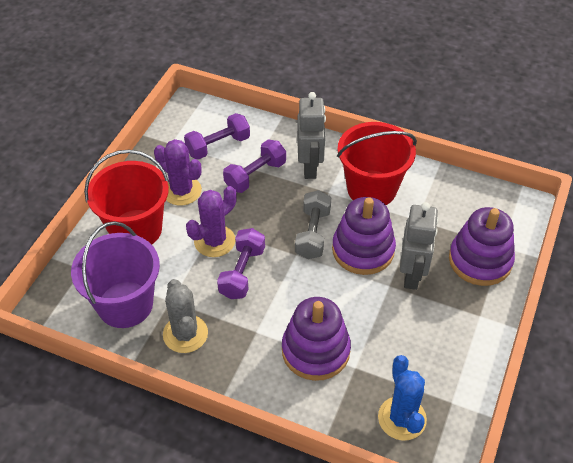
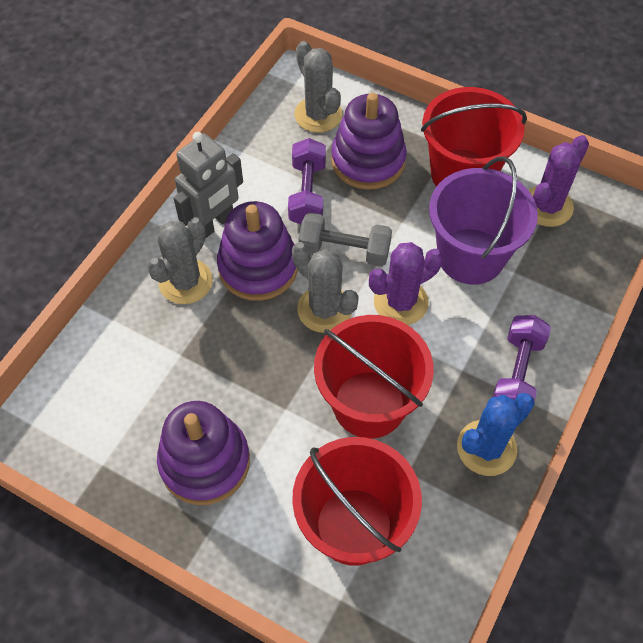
grey cactus: 1 -> 3
grey robot: 2 -> 1
purple dumbbell: 3 -> 2
red bucket: 2 -> 3

